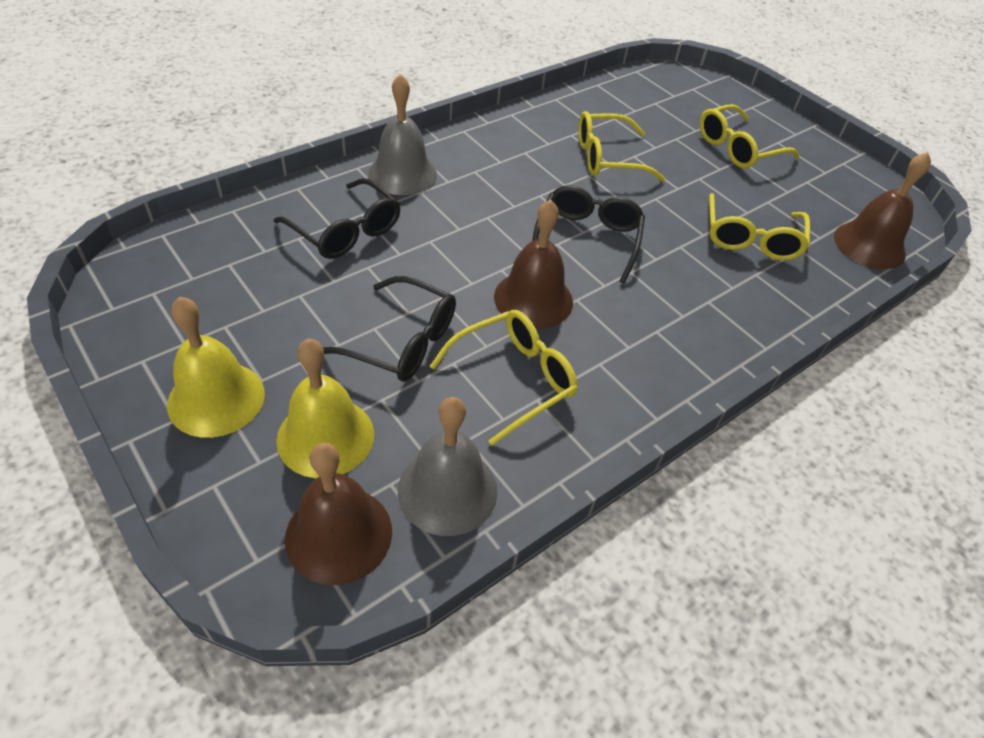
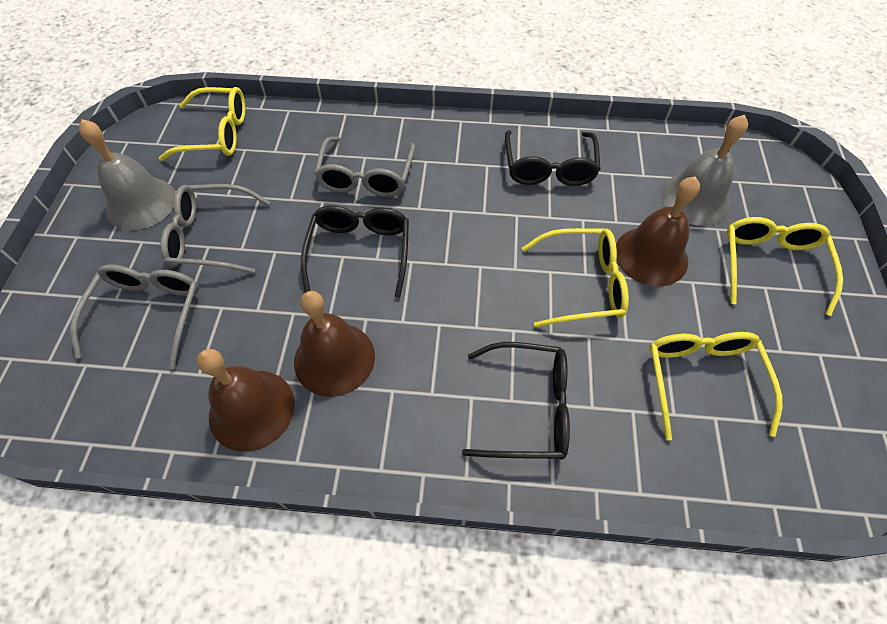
grey glasses: 0 -> 3
yellow bell: 2 -> 0

